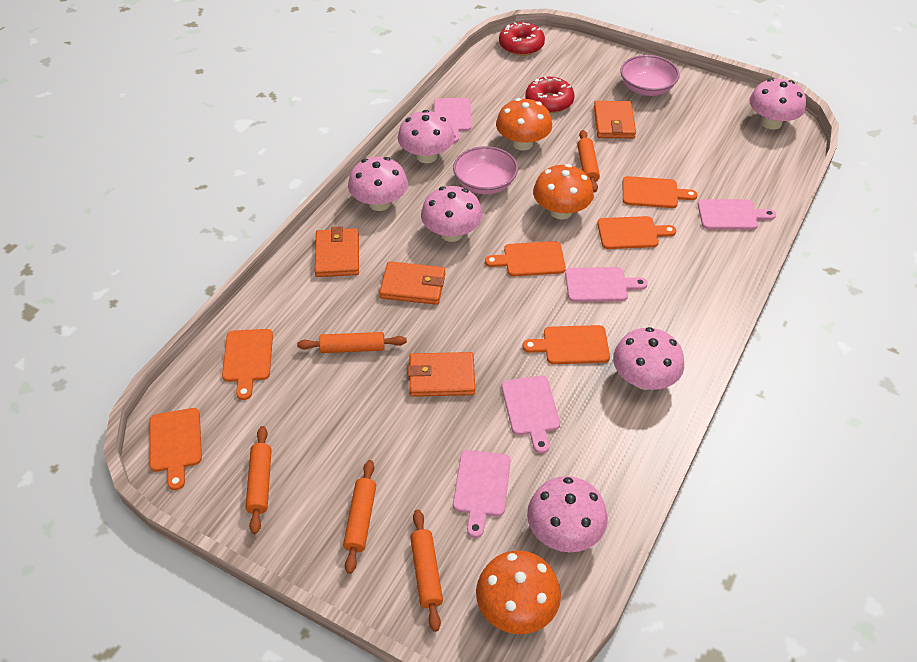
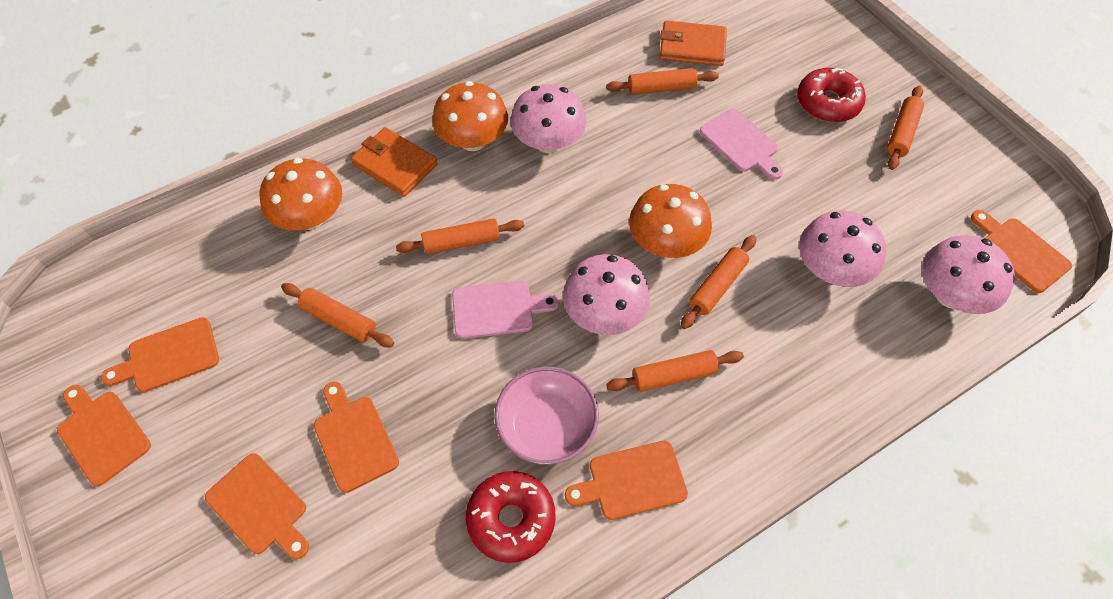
orange rolling pin: 5 -> 6
orange wallet: 4 -> 2
pink bowl: 2 -> 1
pink cutting board: 5 -> 2
pink mushroom: 6 -> 4

